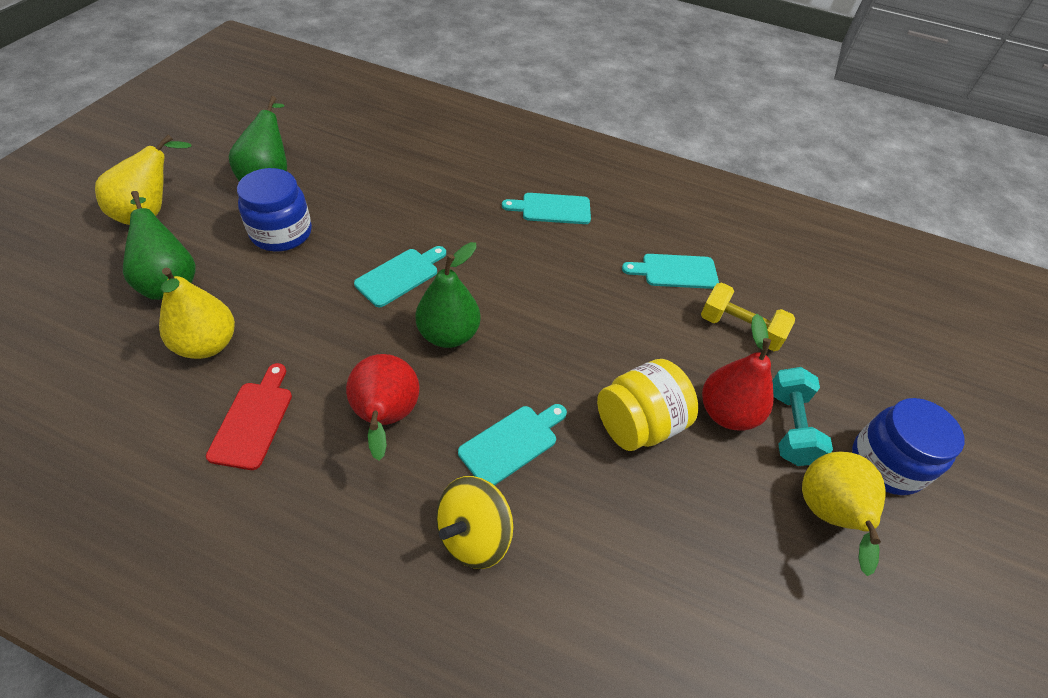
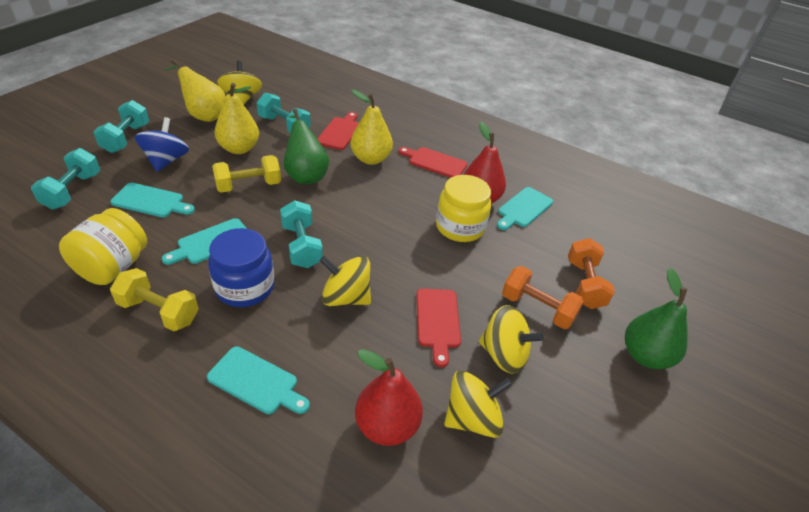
blue jar: 2 -> 1
blue spinning top: 0 -> 1
green pear: 3 -> 2
orange dumbbell: 0 -> 2
red cutting board: 1 -> 3
turquoise dumbbell: 1 -> 4
yellow dumbbell: 1 -> 2
yellow jar: 1 -> 2
yellow spinning top: 1 -> 4

